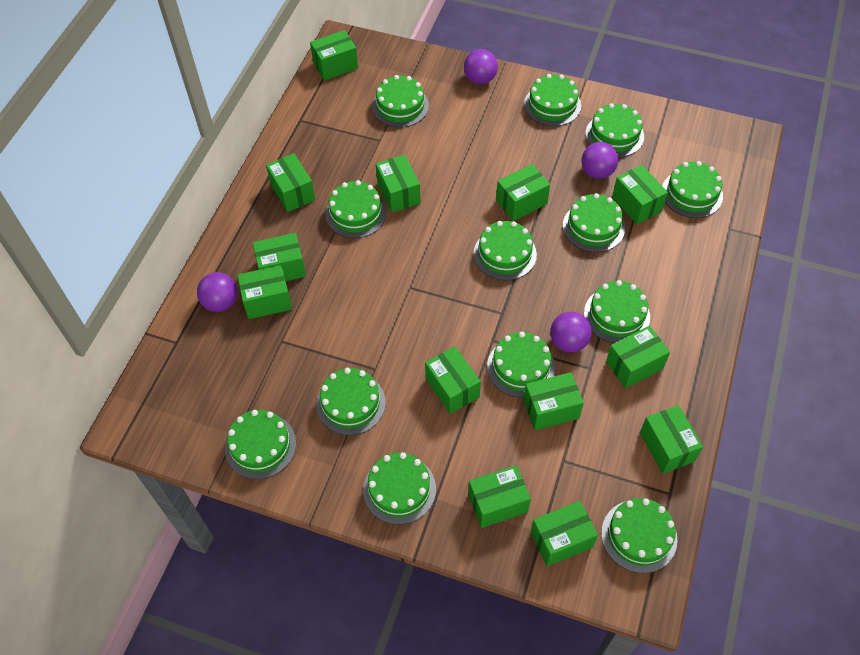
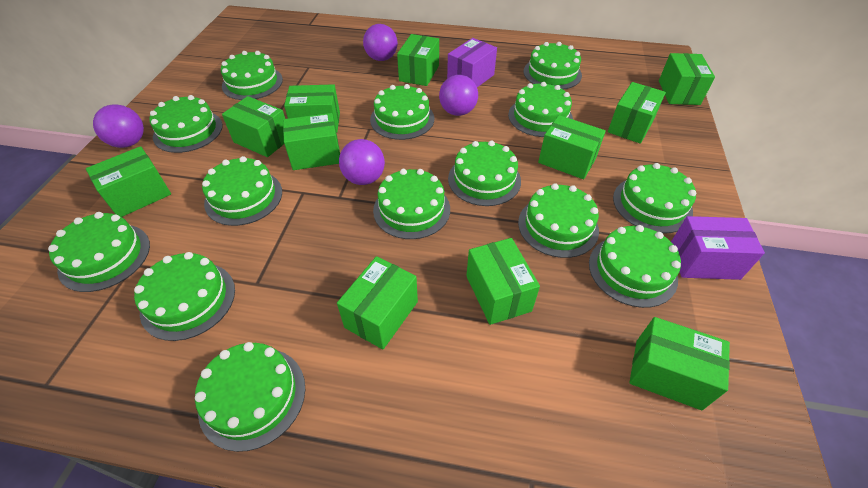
green box: 13 -> 11
green cake: 13 -> 14
purple box: 0 -> 2

